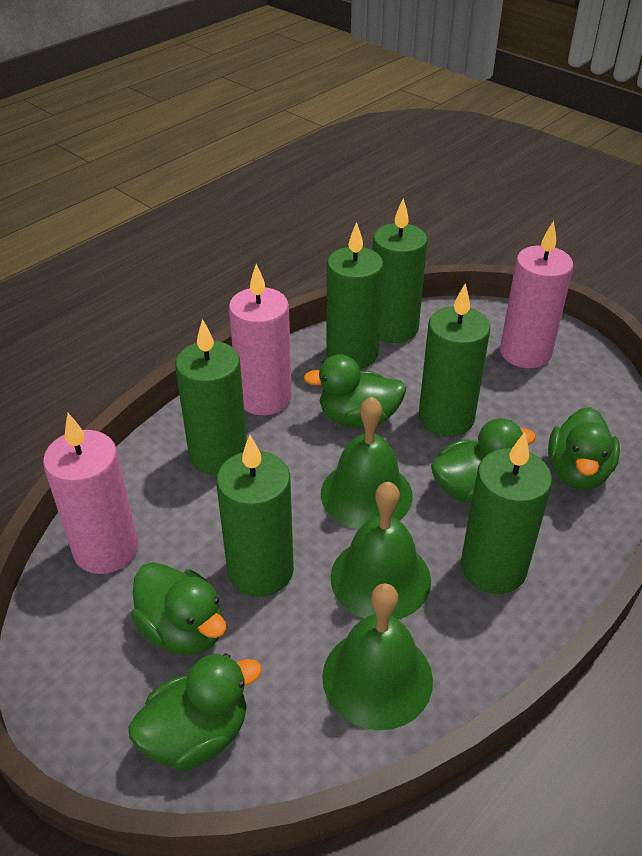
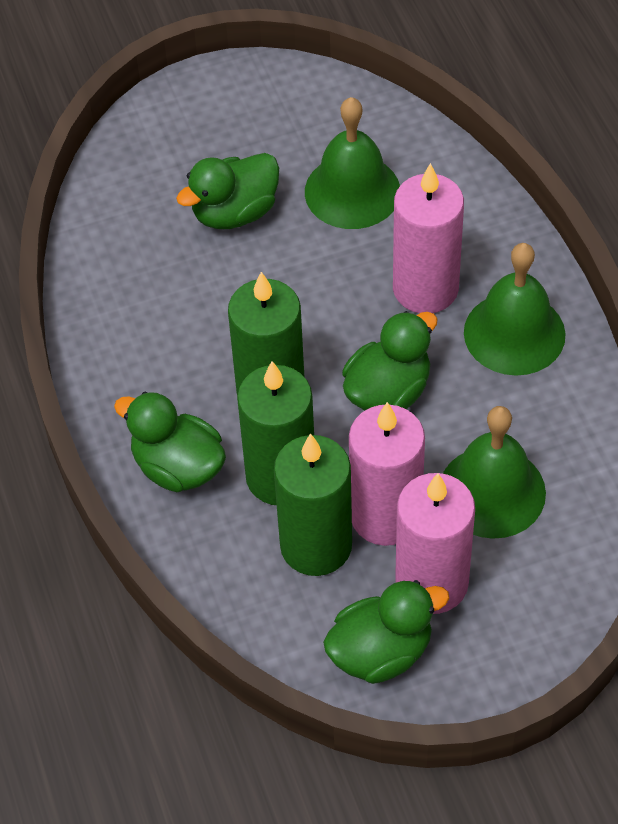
green candle: 6 -> 3
green duck: 5 -> 4

